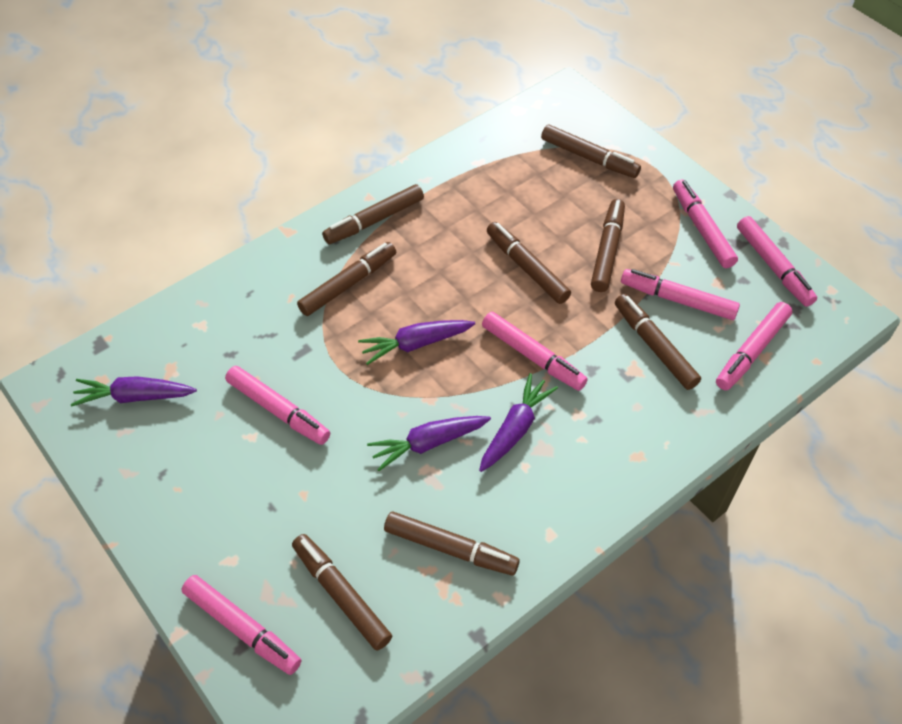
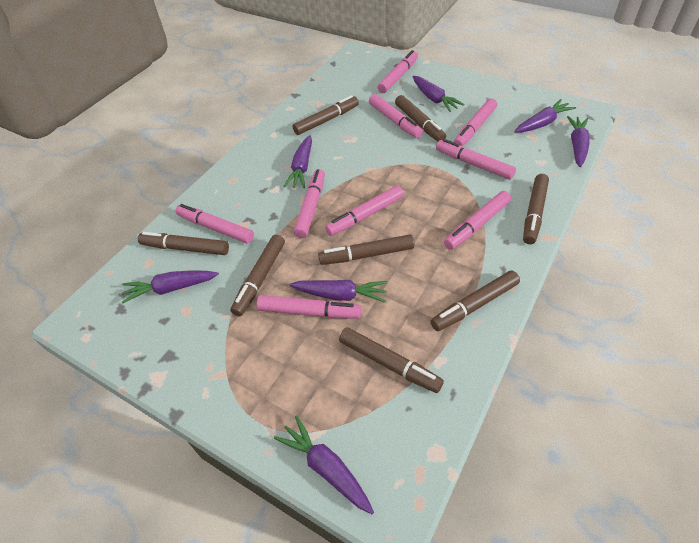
pink marker: 7 -> 9
purple carrot: 4 -> 7

